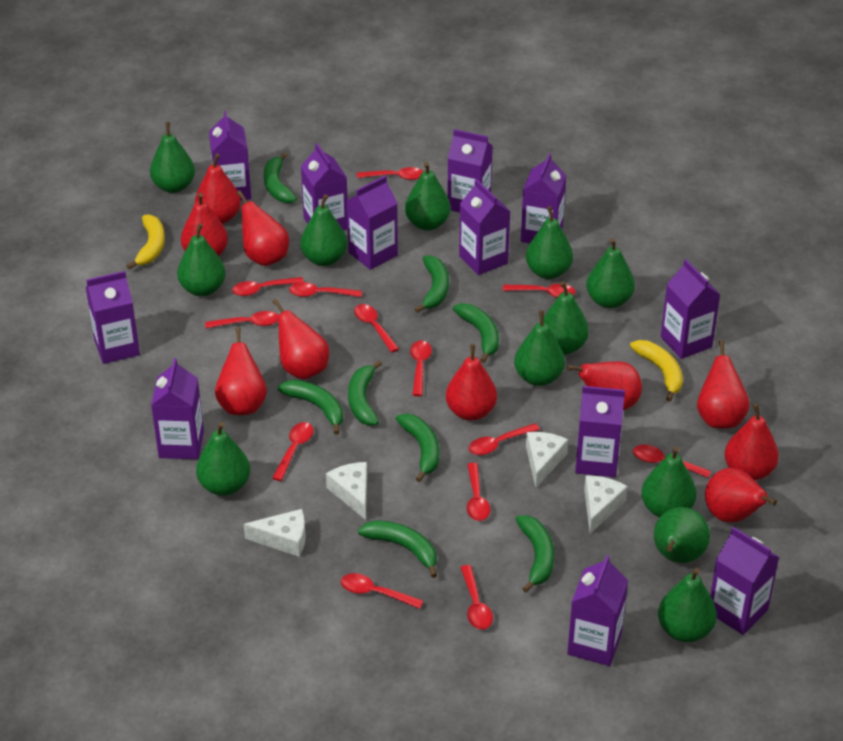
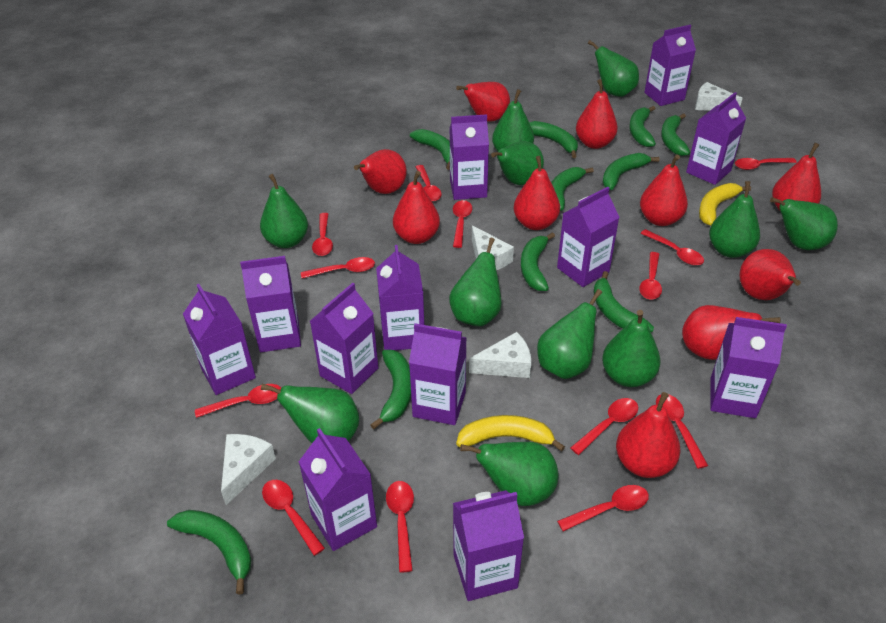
green banana: 8 -> 10
green pear: 12 -> 11

